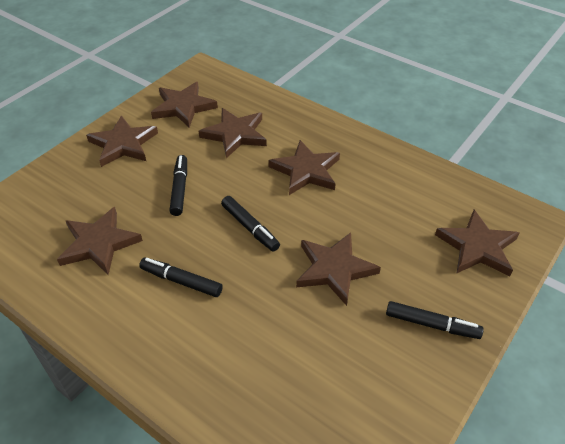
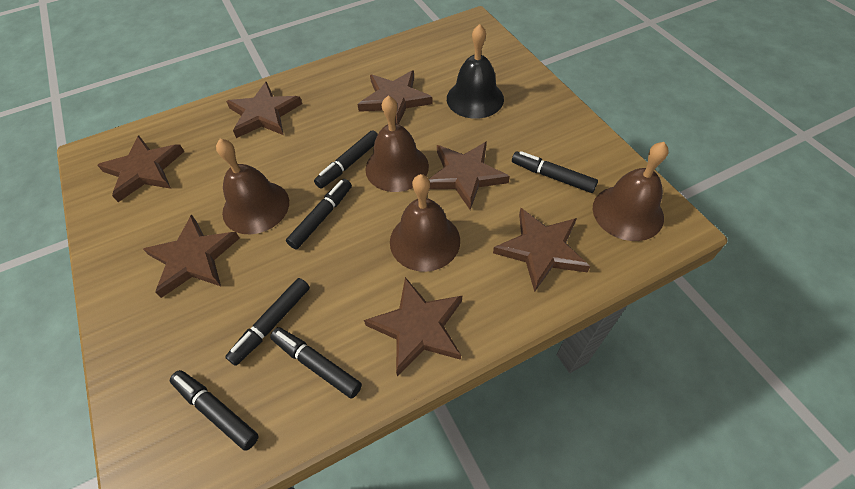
black bell: 0 -> 1
black marker: 4 -> 6
brown bell: 0 -> 4

